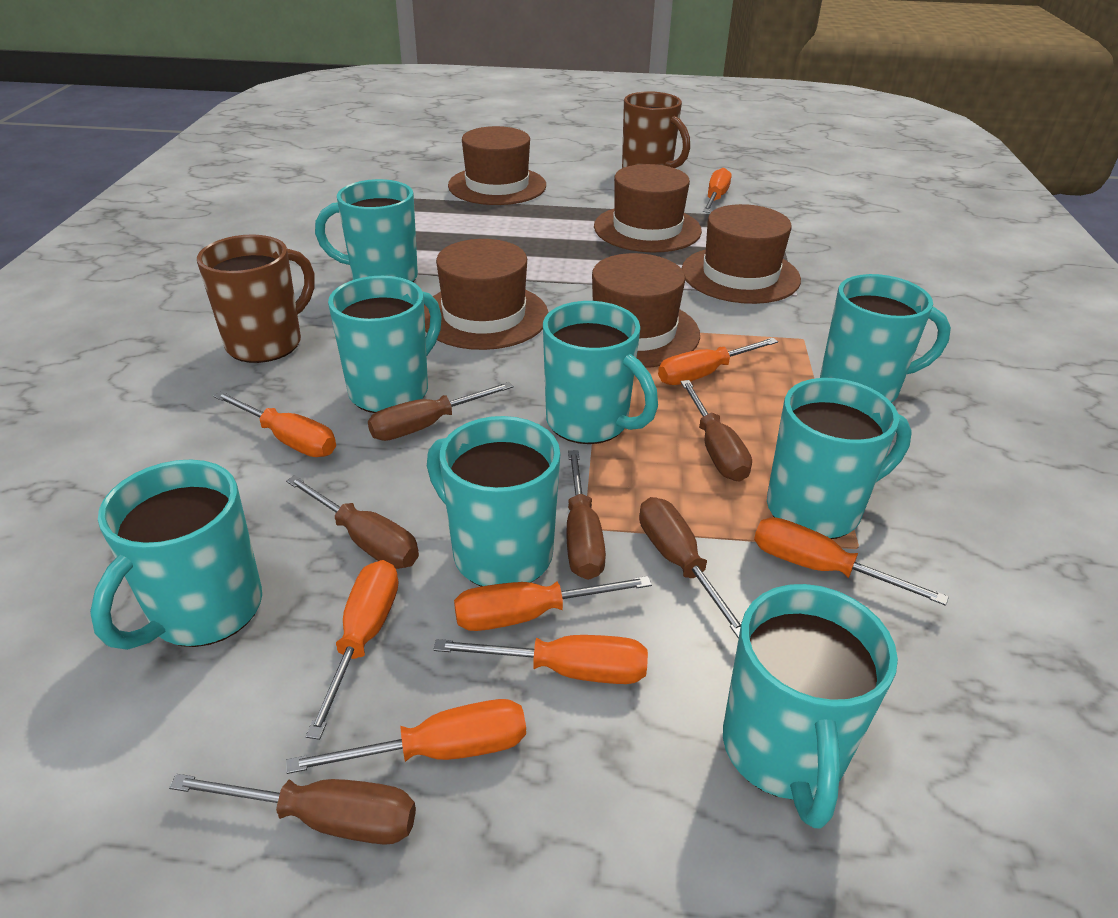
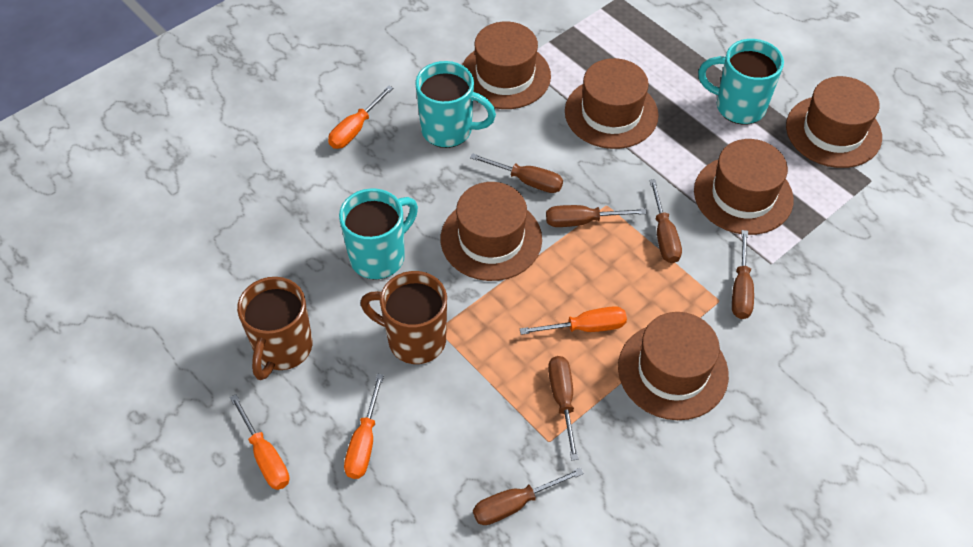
brown hat: 5 -> 6
orange screwdriver: 8 -> 4
turquoise mug: 8 -> 3

